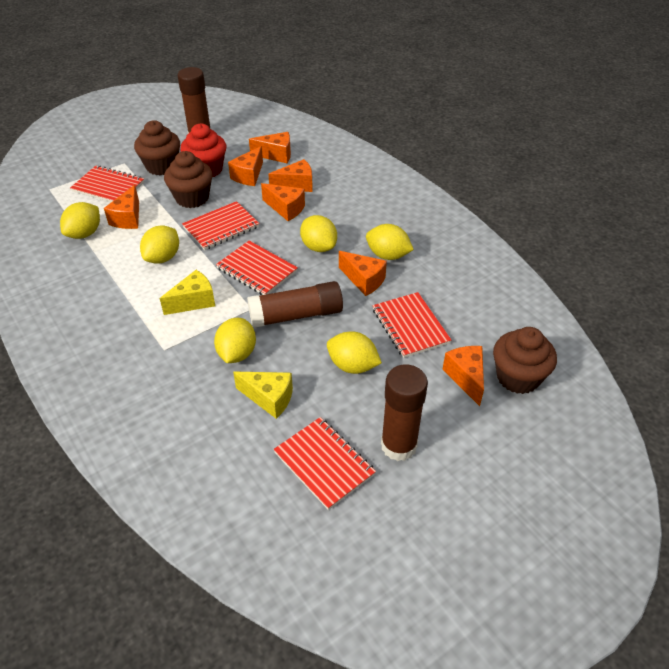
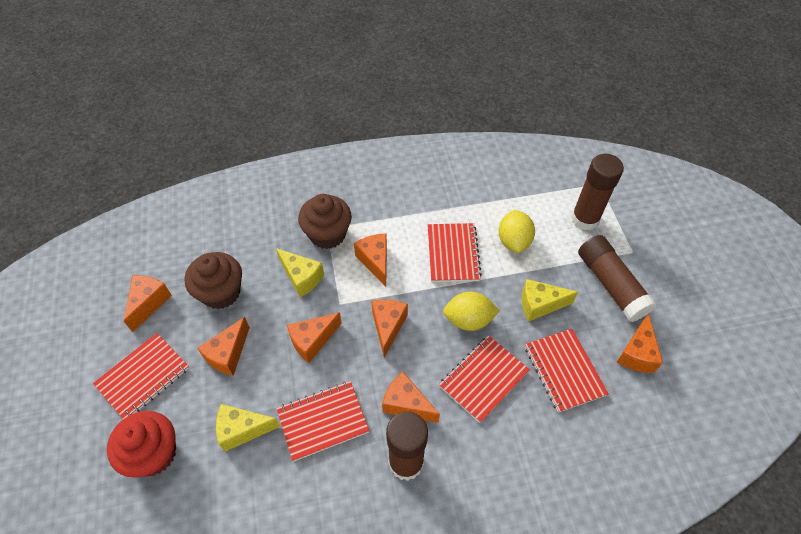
brown cupcake: 3 -> 2
yellow cheese: 2 -> 3
yellow lemon: 6 -> 2

